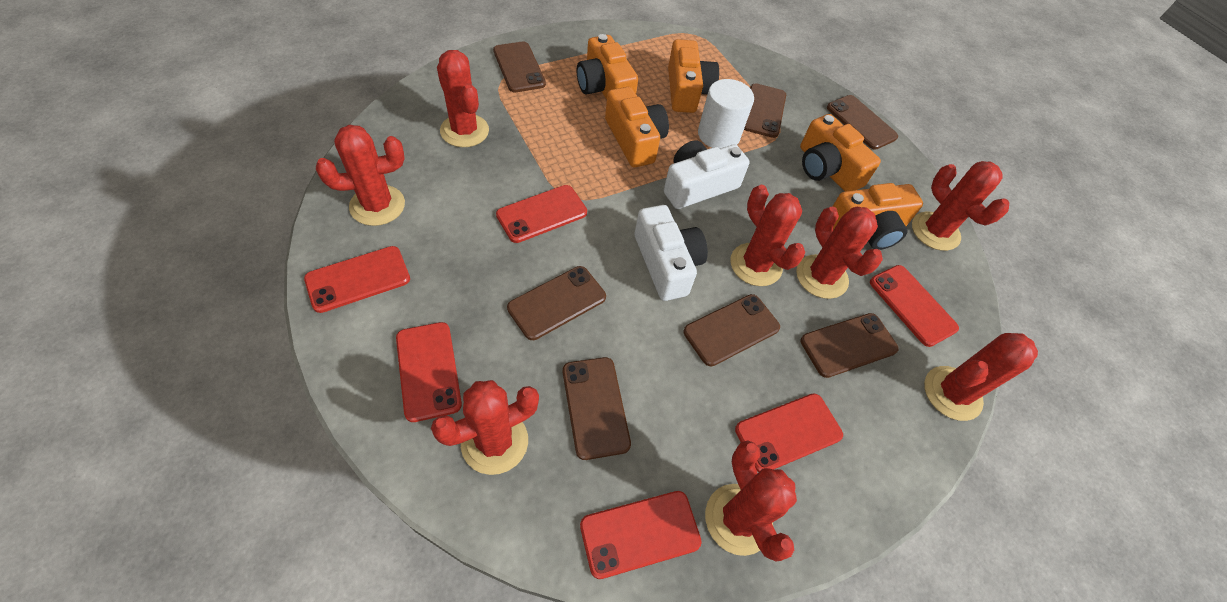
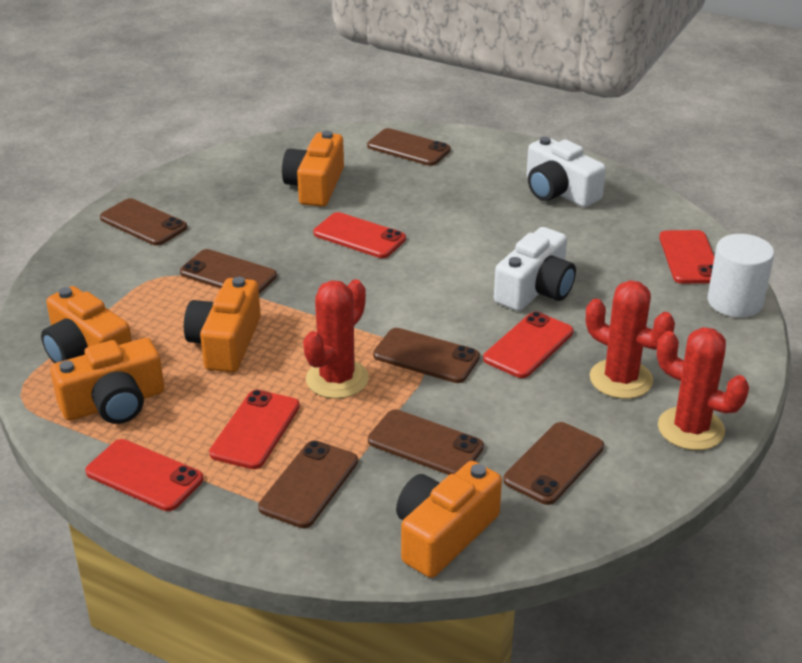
red cactus: 8 -> 3
red phone: 6 -> 5

